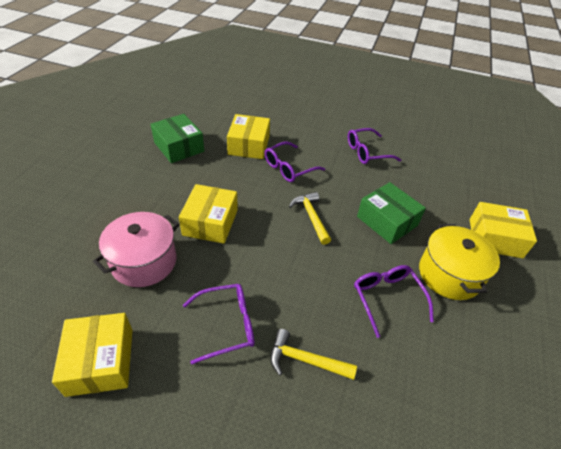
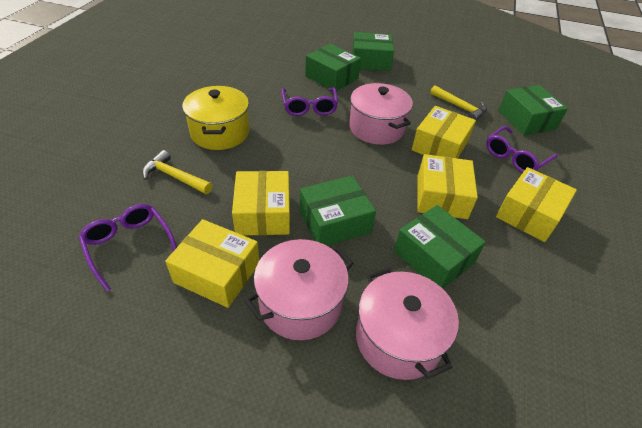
green box: 2 -> 5
pink pot: 1 -> 3
purple glasses: 4 -> 3
yellow box: 4 -> 5

